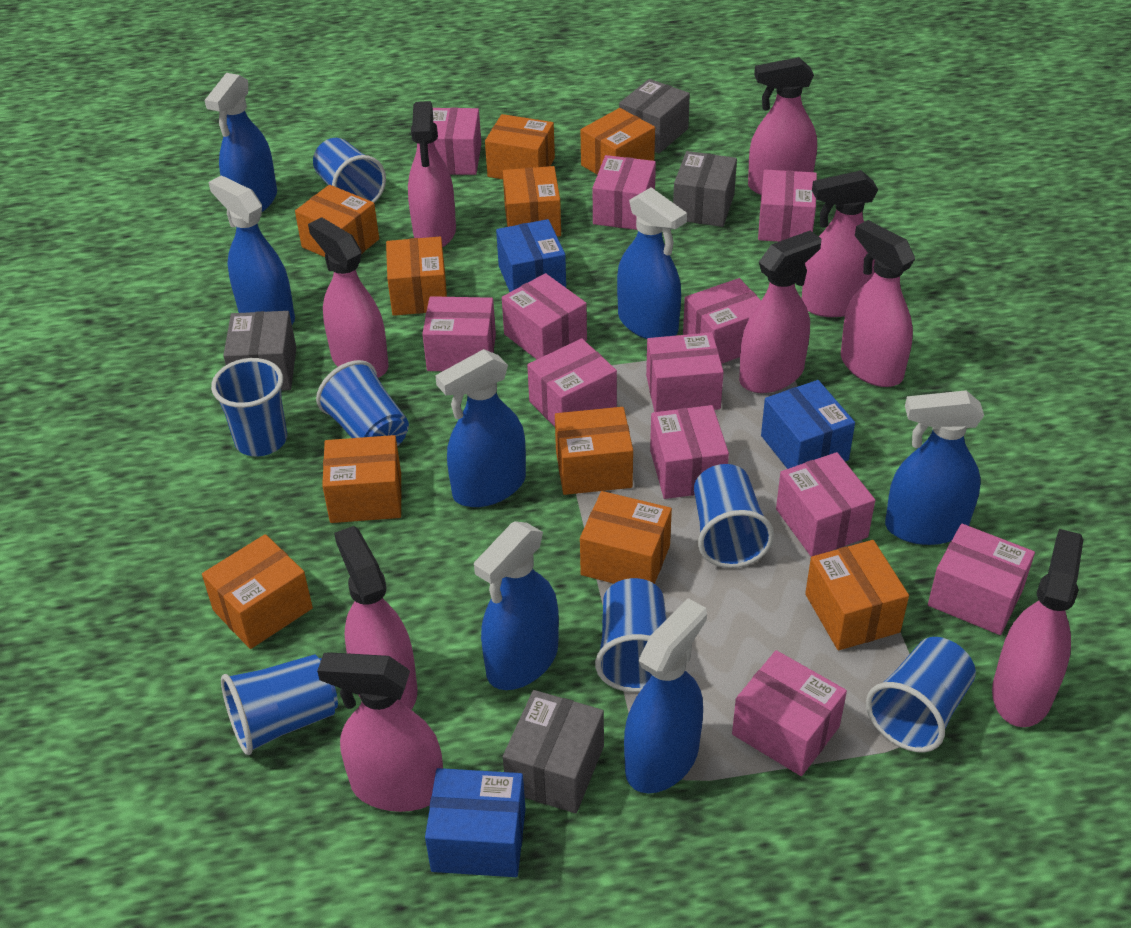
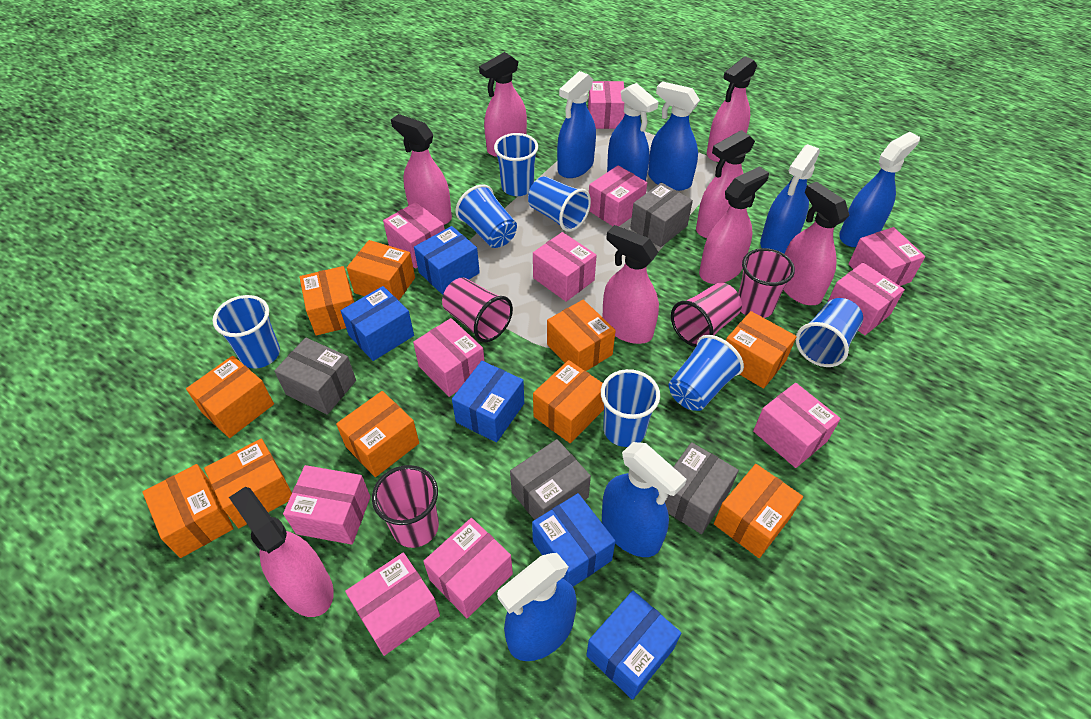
blue box: 3 -> 5
pink box: 12 -> 11
pink cup: 0 -> 4
pink spray bottle: 9 -> 8

